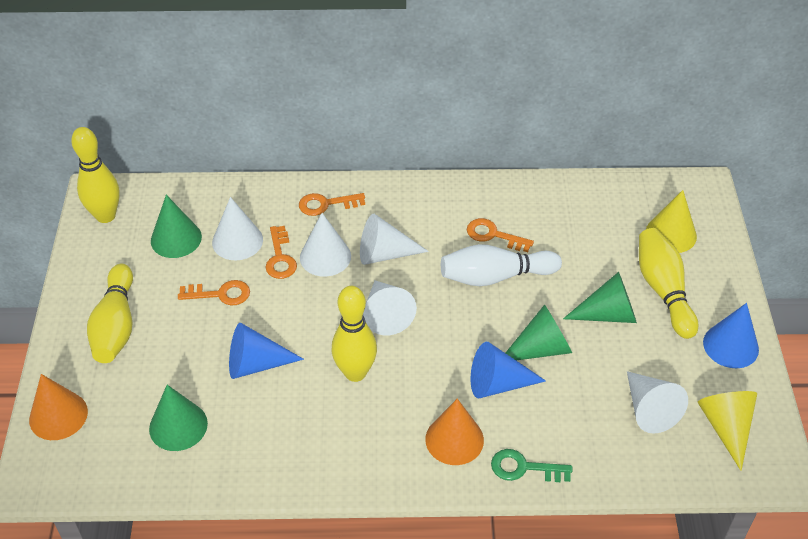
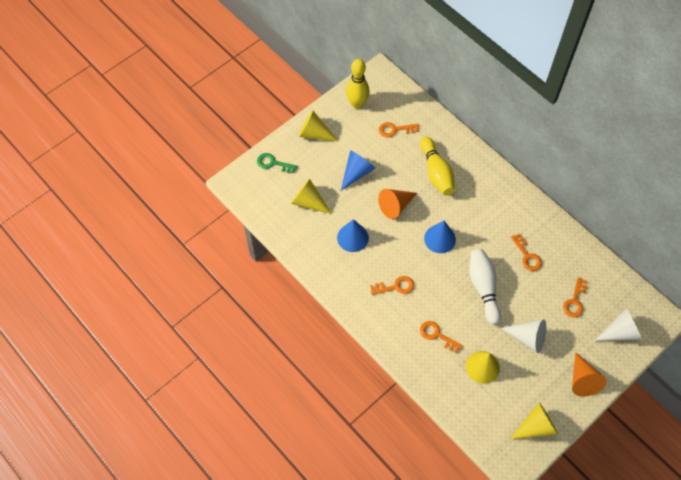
green cone: 4 -> 0
orange key: 4 -> 5
white cone: 5 -> 2
yellow bowling pin: 4 -> 2
yellow cone: 2 -> 4

